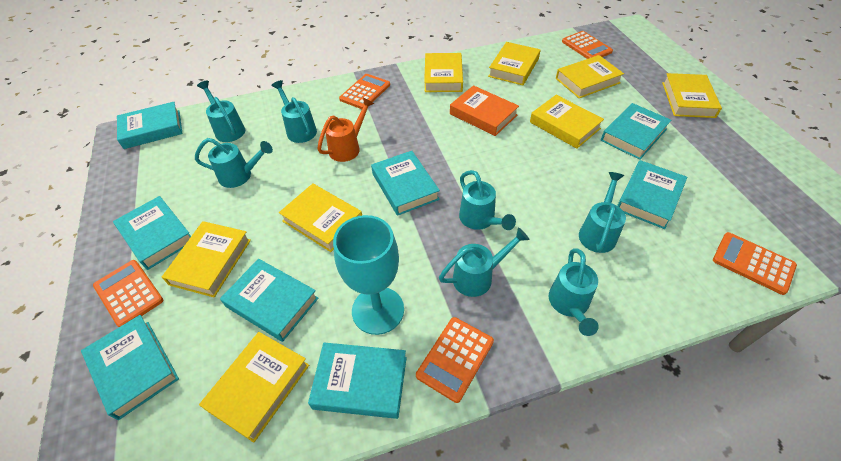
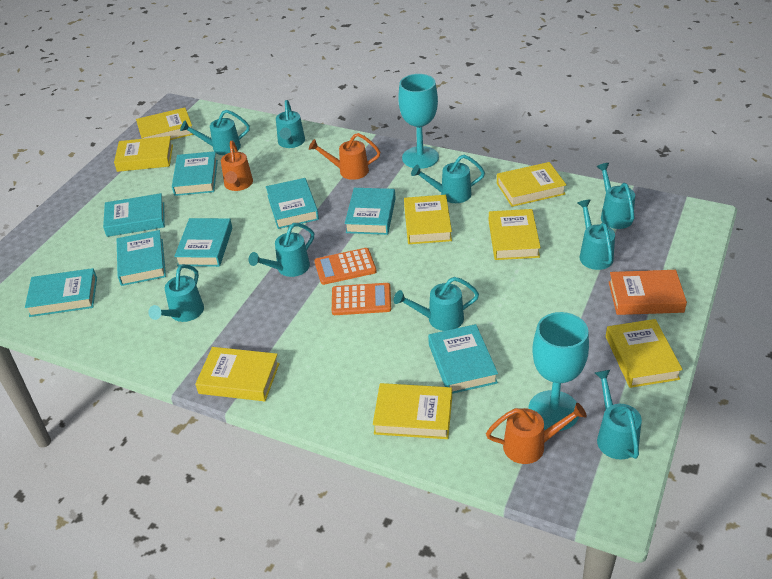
orange calculator: 5 -> 2
orange watering can: 1 -> 3
turquoise goblet: 1 -> 2
turquoise watering can: 7 -> 9

